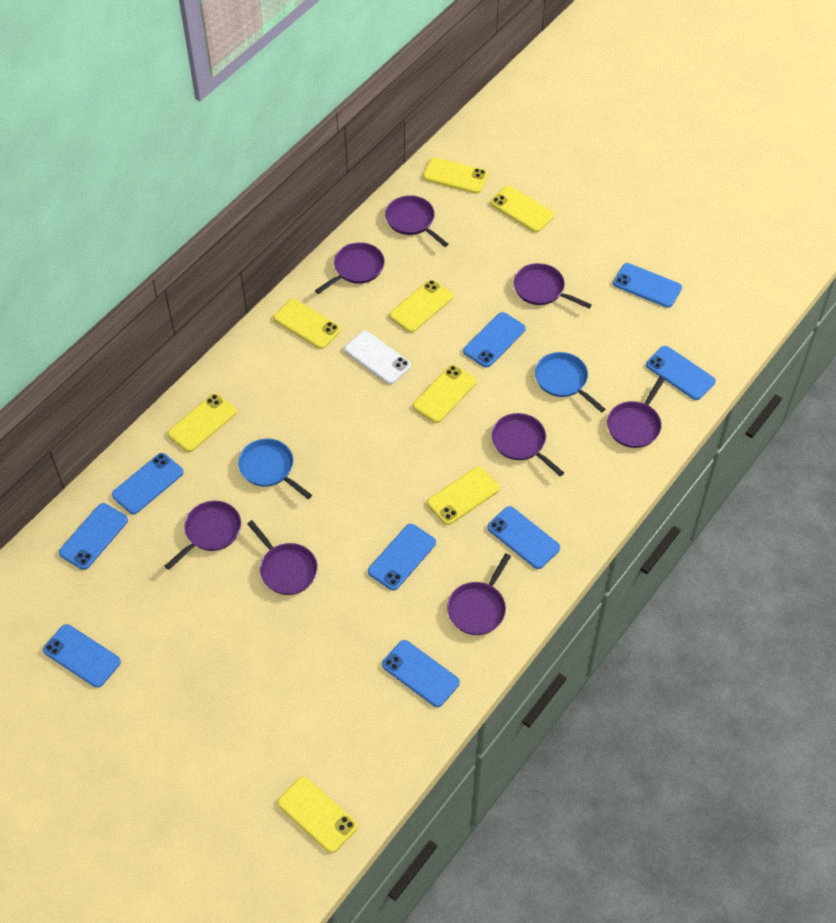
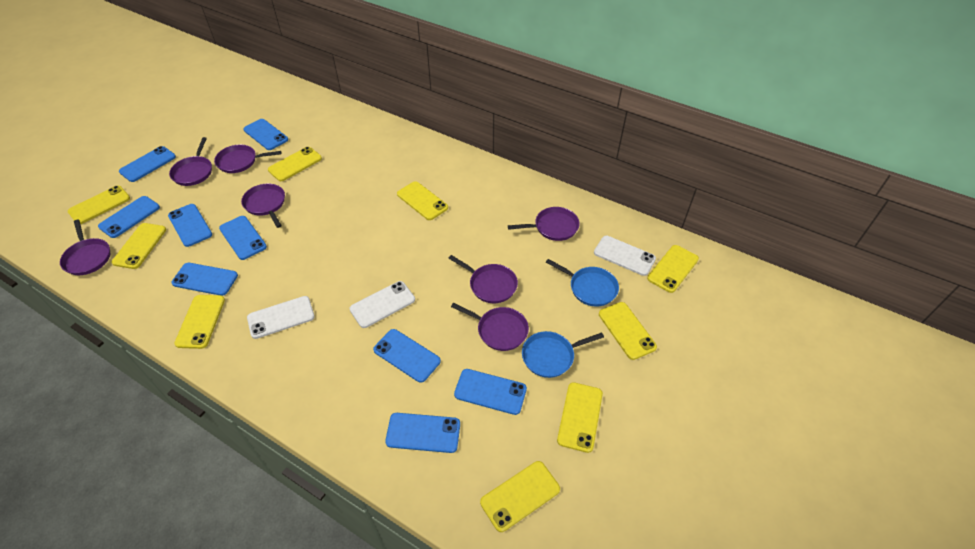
purple pan: 8 -> 7
white phone: 1 -> 3
yellow phone: 8 -> 9

